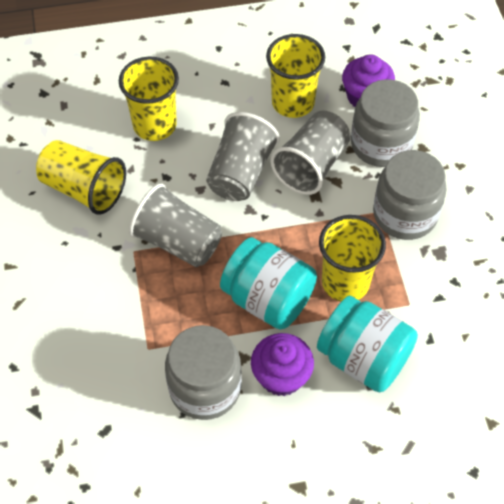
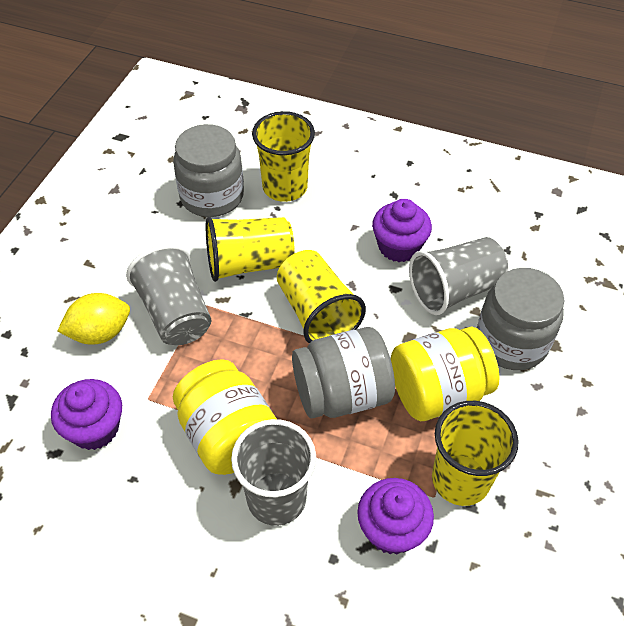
purple cupcake: 2 -> 3
turquoise jar: 2 -> 0
yellow jar: 0 -> 2
yellow lemon: 0 -> 1

